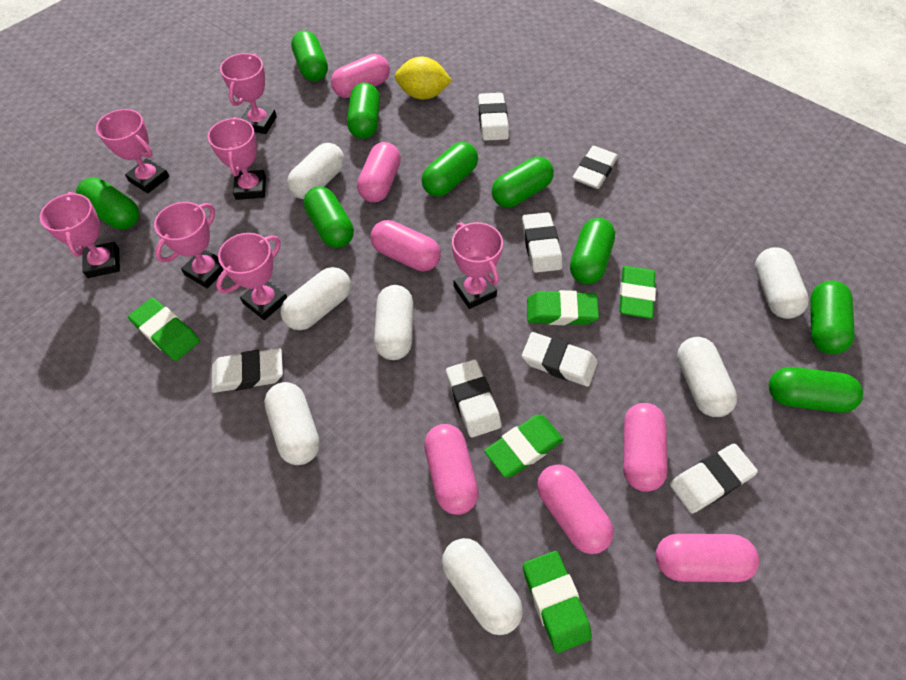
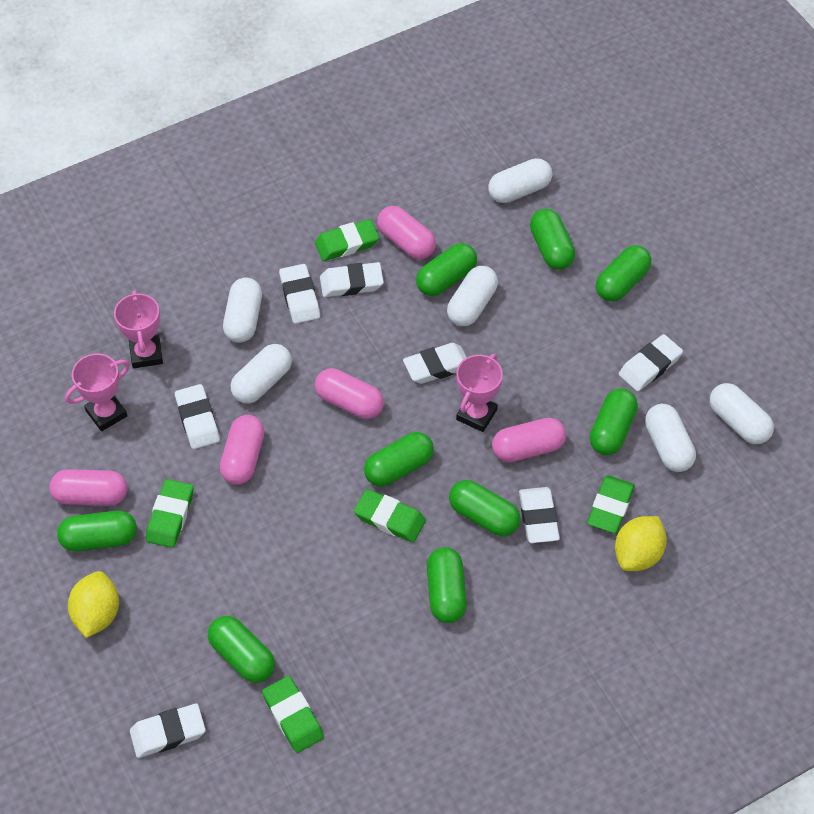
pink capsule: 7 -> 5
pink trophy: 7 -> 3
white capsule: 7 -> 6
yellow lemon: 1 -> 2

